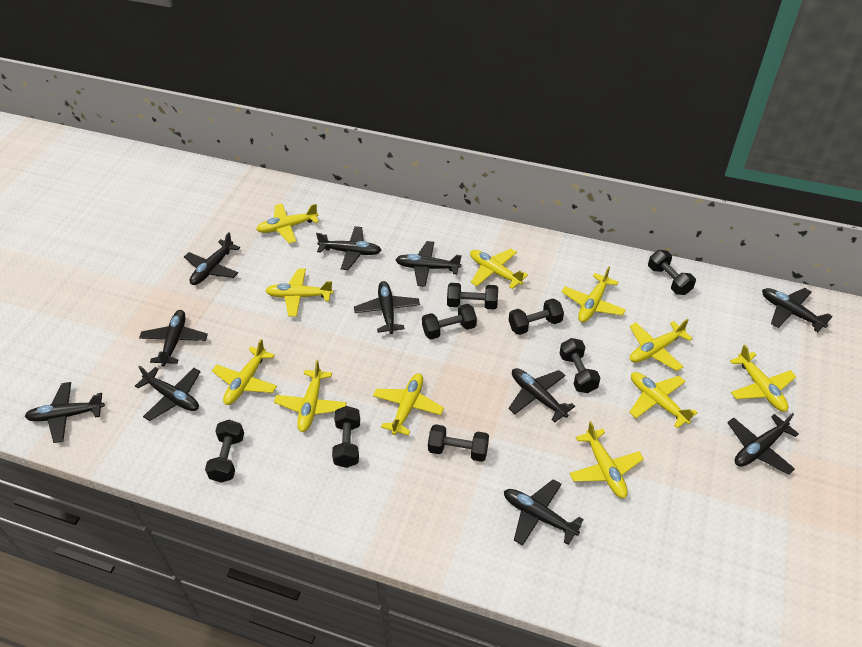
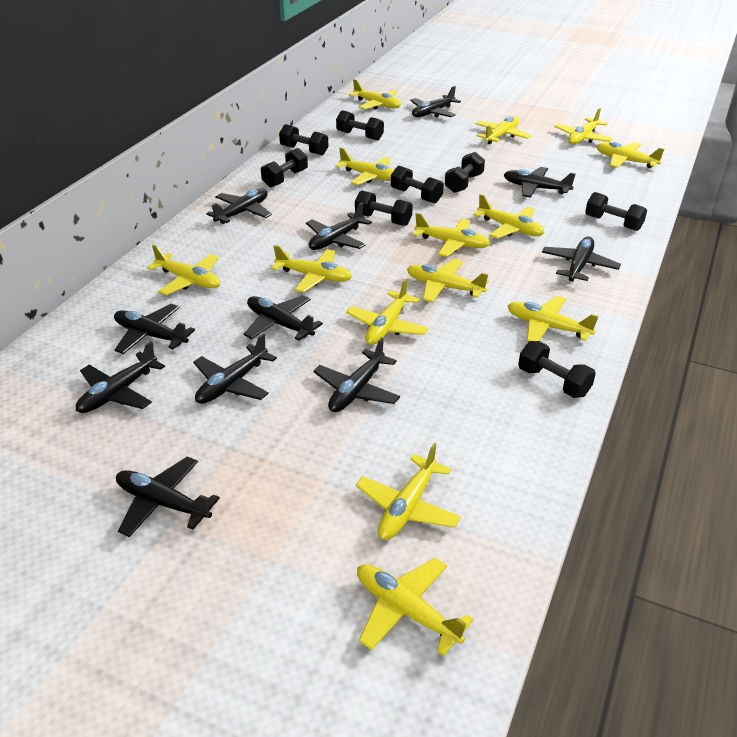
yellow plane: 11 -> 14

